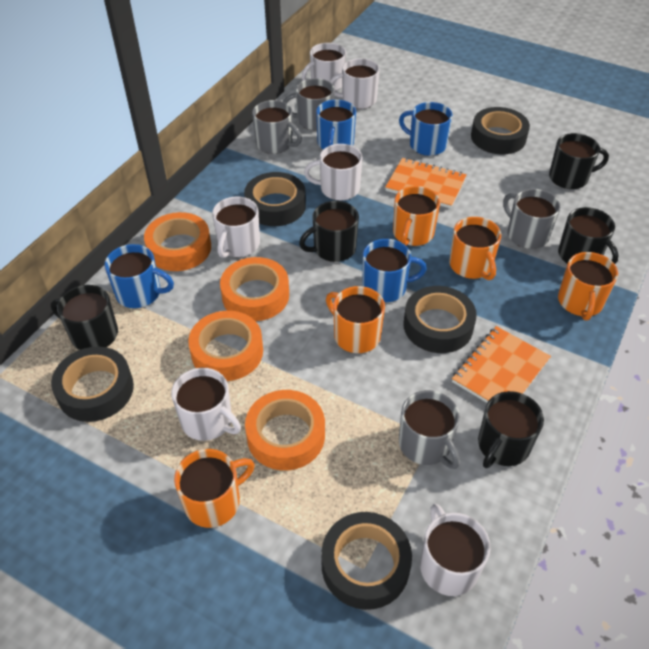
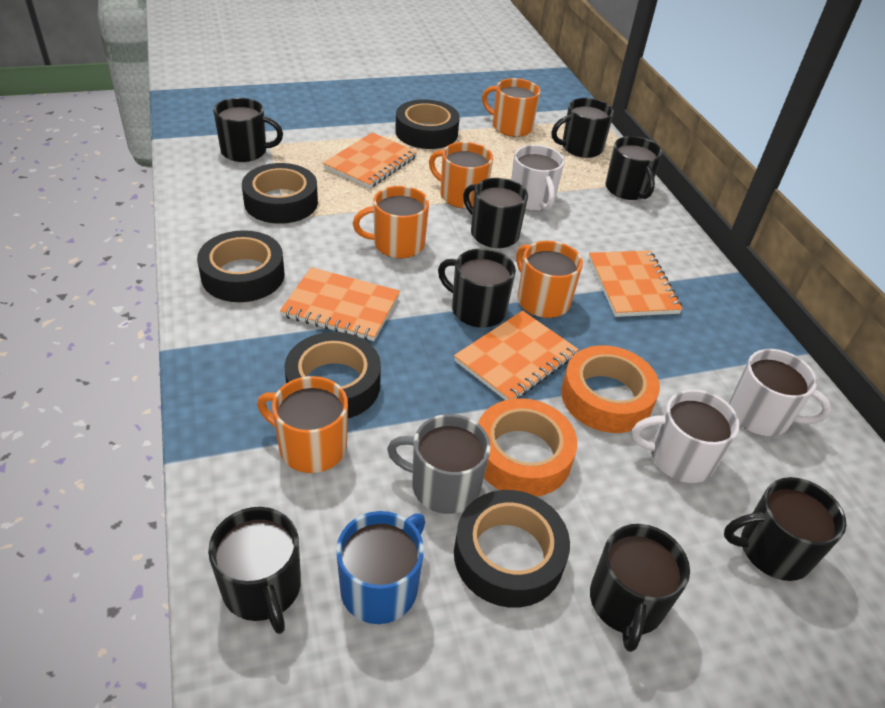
black mug: 5 -> 8
blue mug: 4 -> 1
grey mug: 4 -> 1
orange notebook: 2 -> 4
orange tape: 4 -> 2
white mug: 6 -> 3

